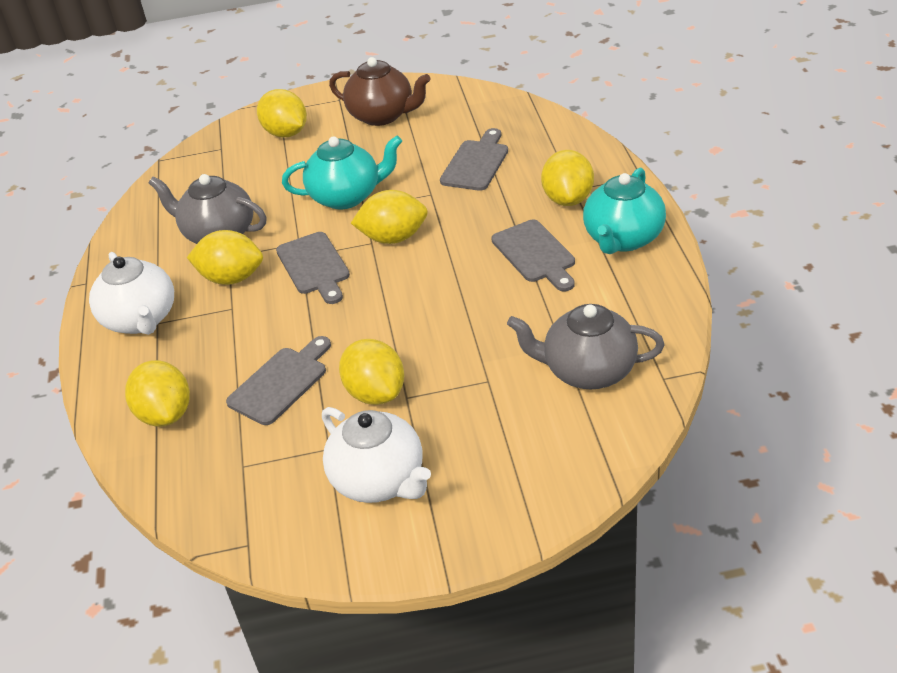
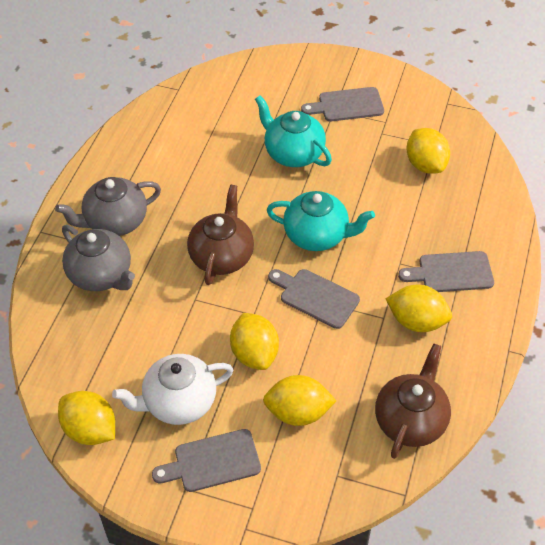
brown teapot: 1 -> 2
white teapot: 2 -> 1
yellow lemon: 6 -> 5

